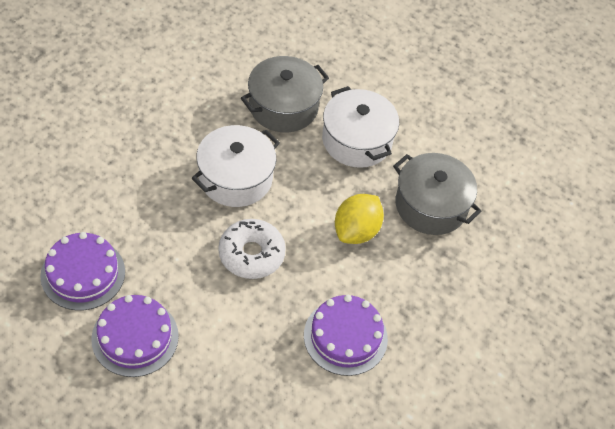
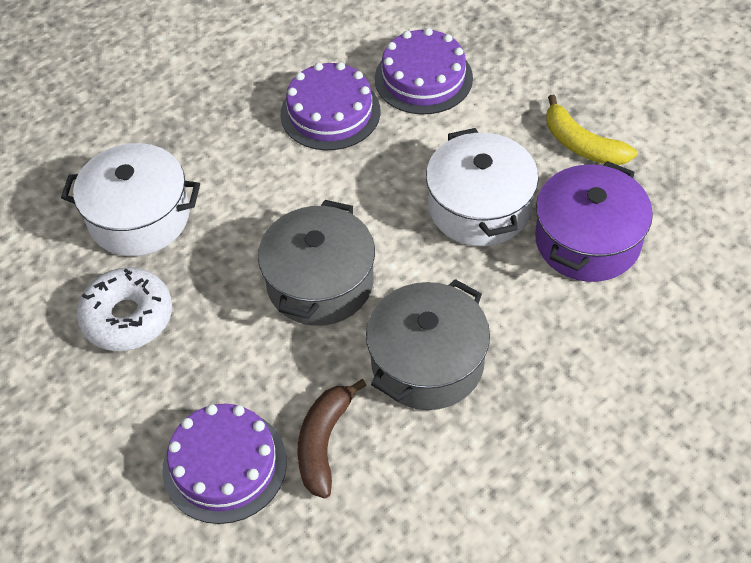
brown banana: 0 -> 1
purple pot: 0 -> 1
yellow banana: 0 -> 1
yellow lemon: 1 -> 0

